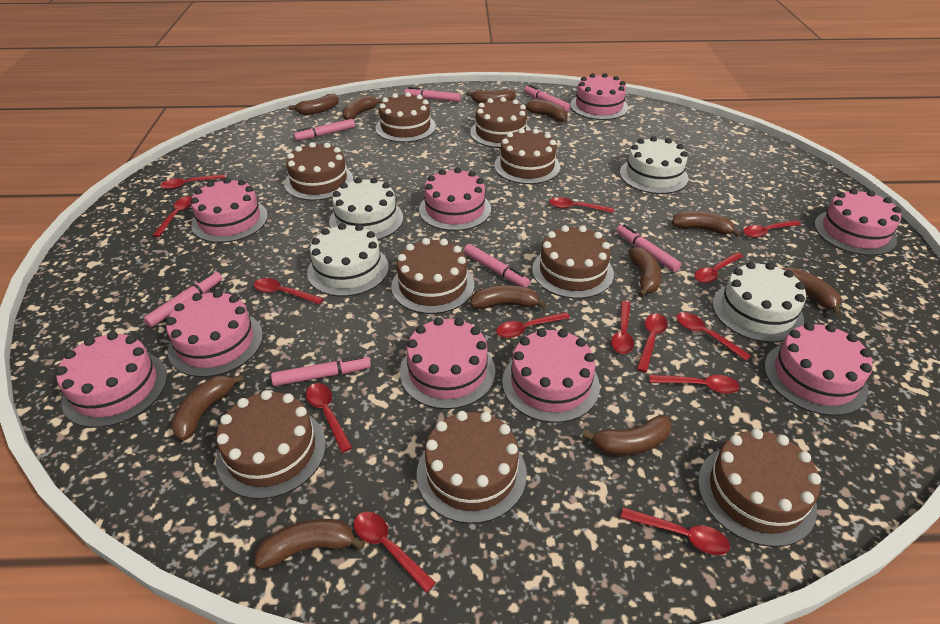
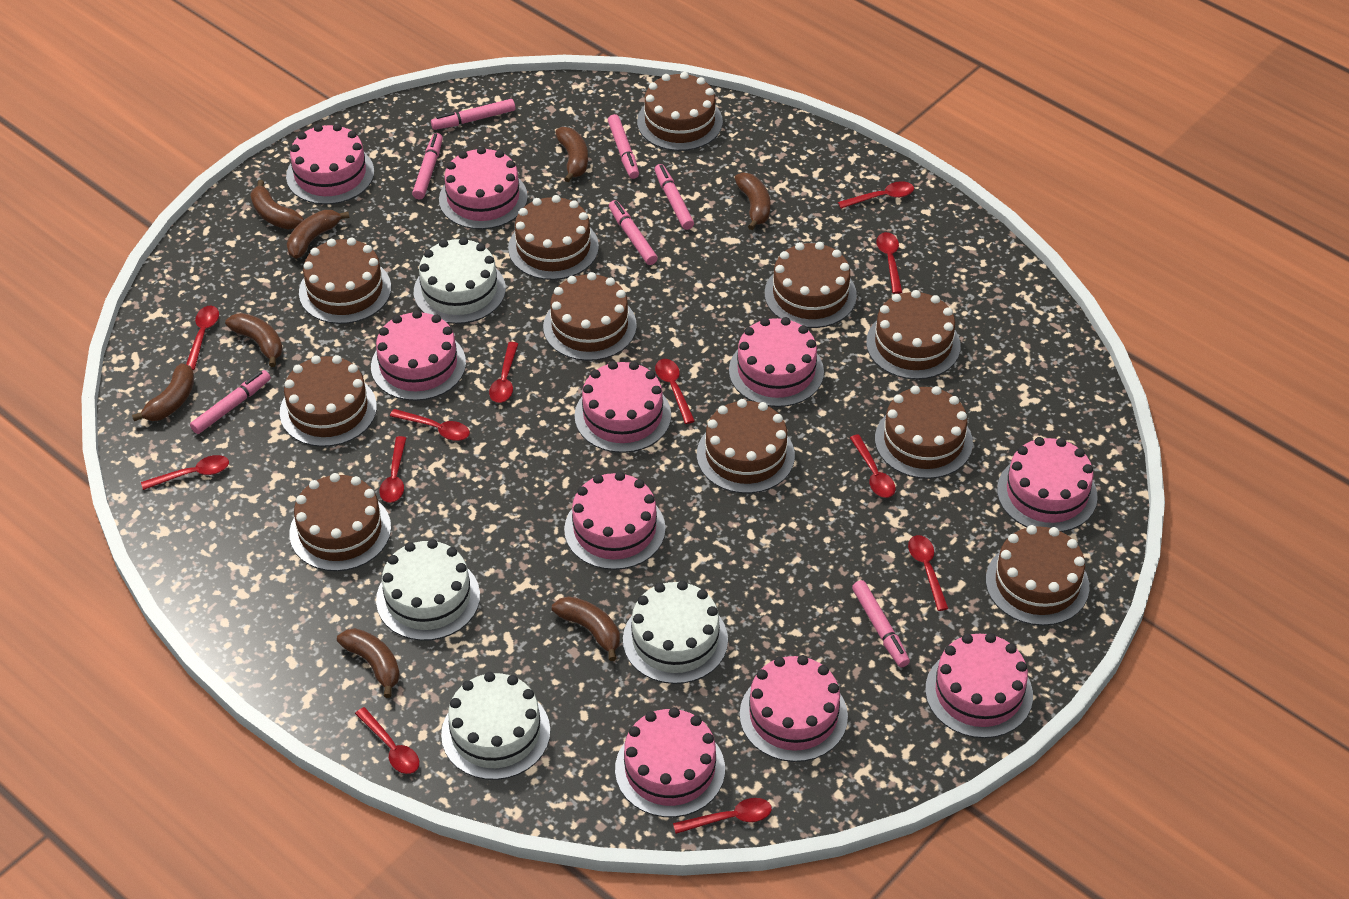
brown banana: 11 -> 8
brown cake: 9 -> 11
pink cake: 9 -> 10
red spoon: 14 -> 12

